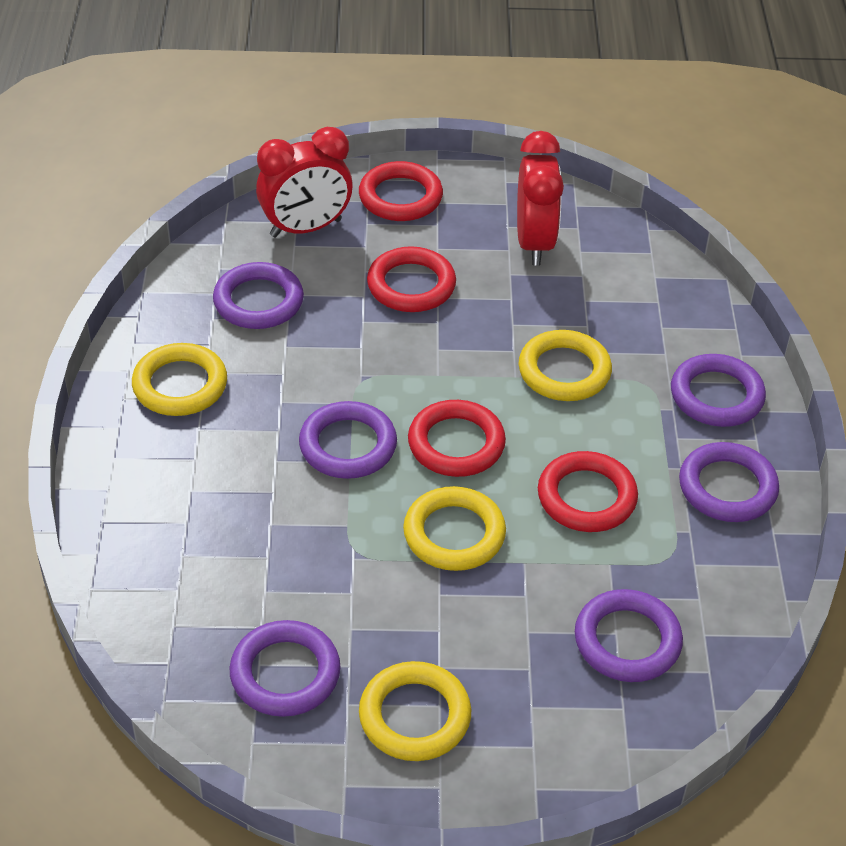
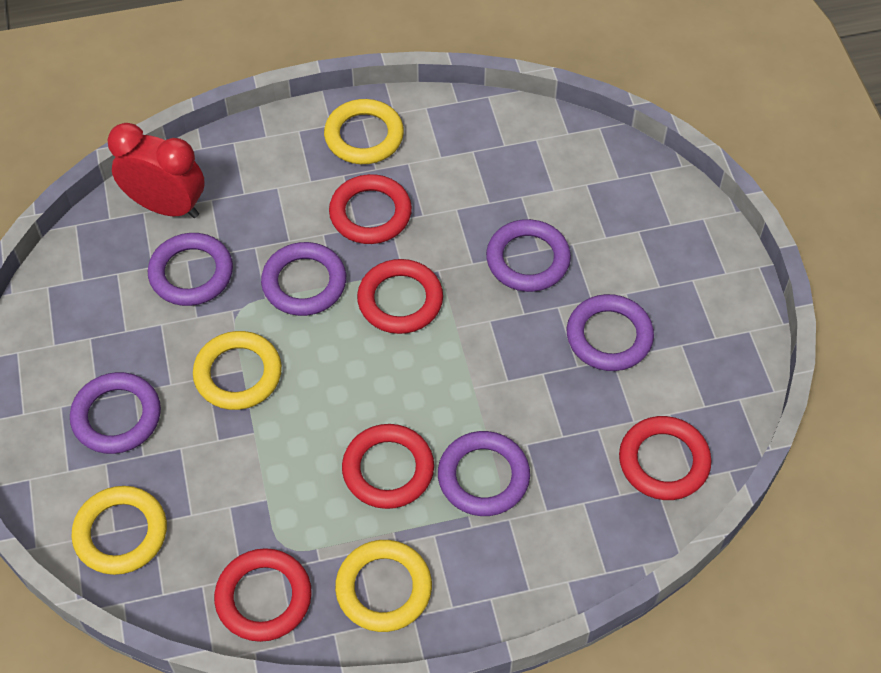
red clock: 2 -> 1
red ring: 4 -> 5

